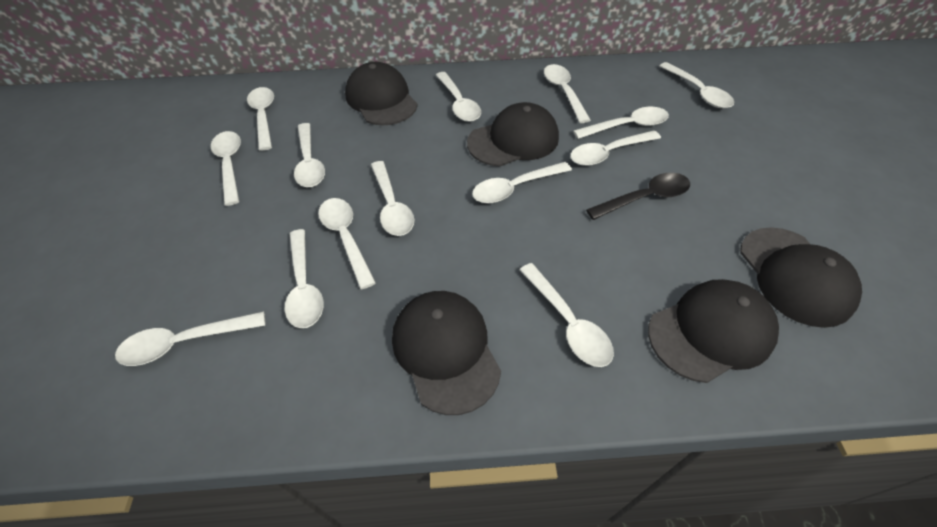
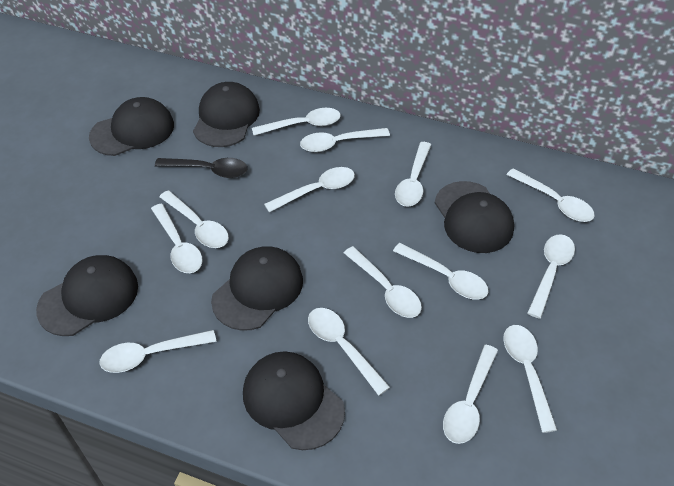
black cap: 5 -> 6

